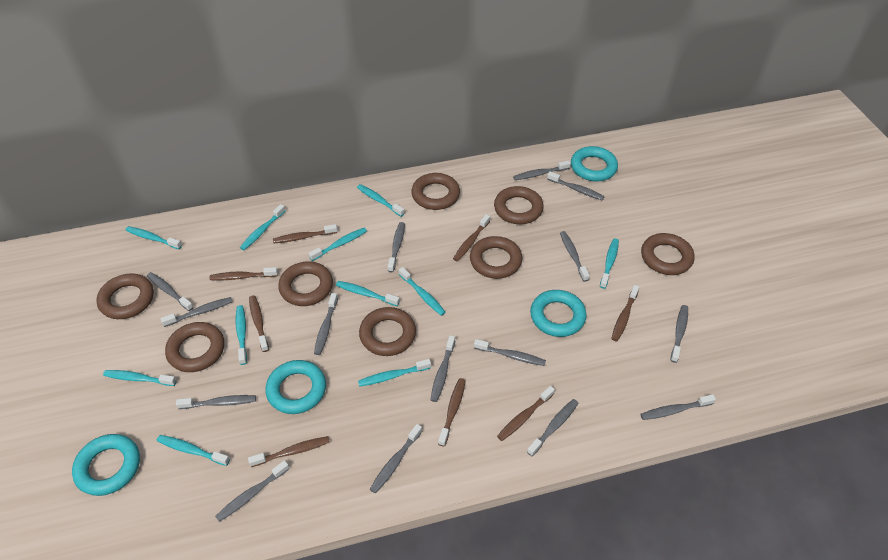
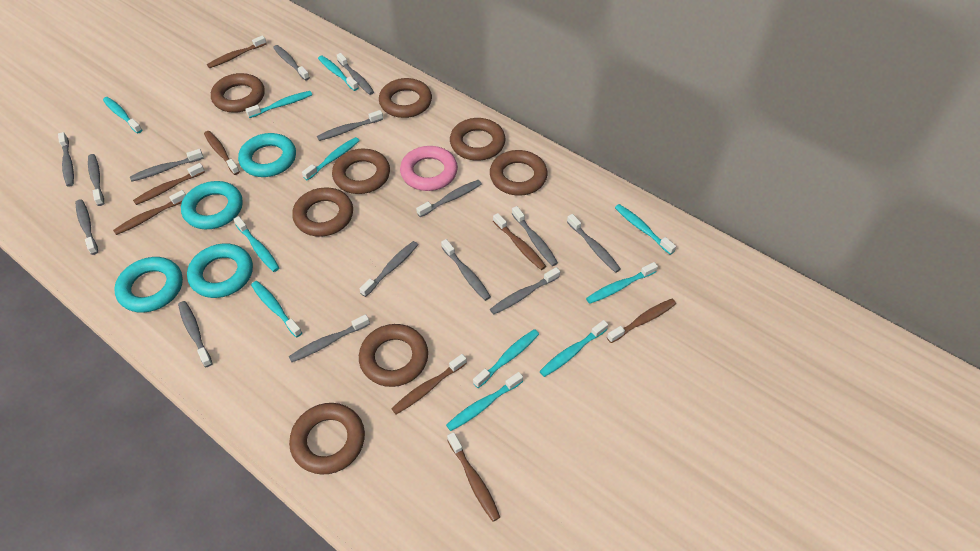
pink ring: 0 -> 1

